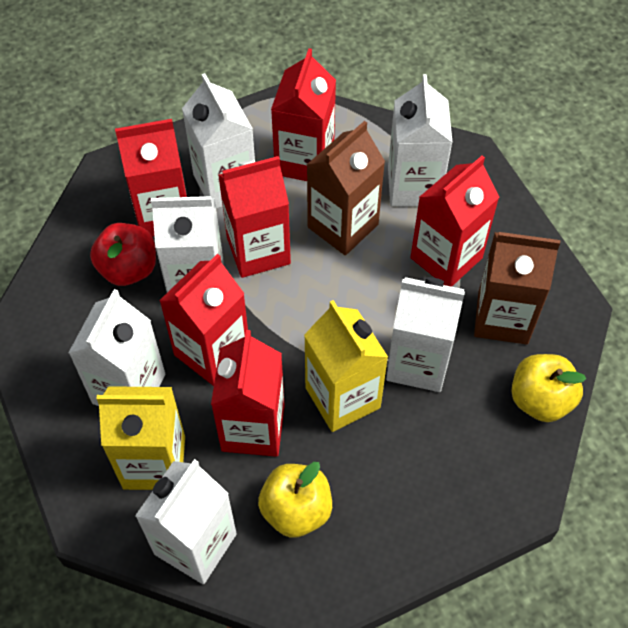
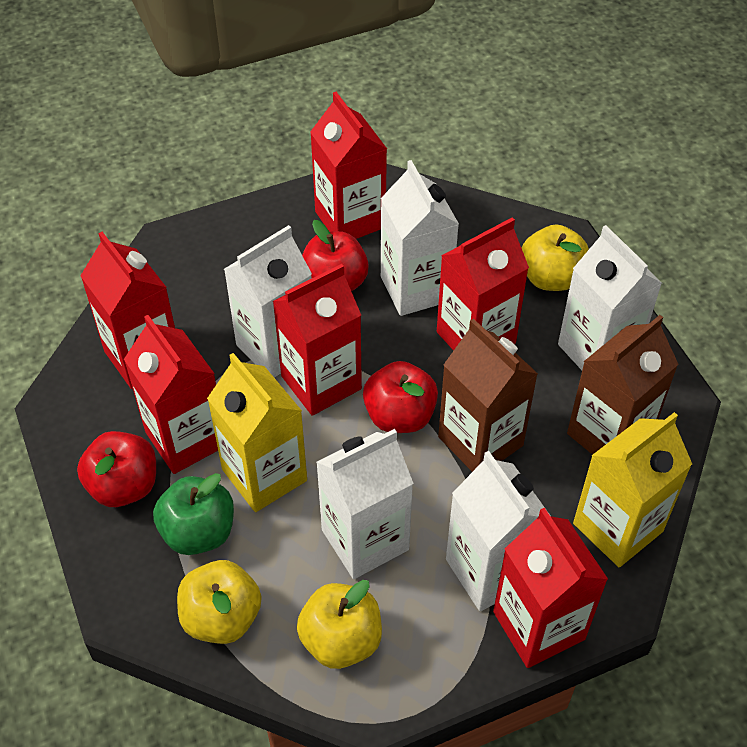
green apple: 0 -> 1
red apple: 1 -> 3
white carton: 6 -> 5
yellow apple: 2 -> 3

